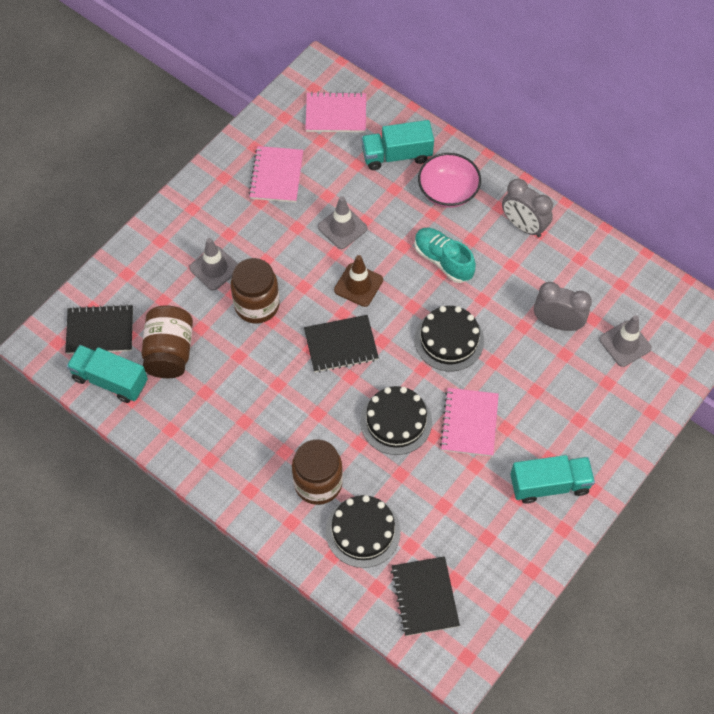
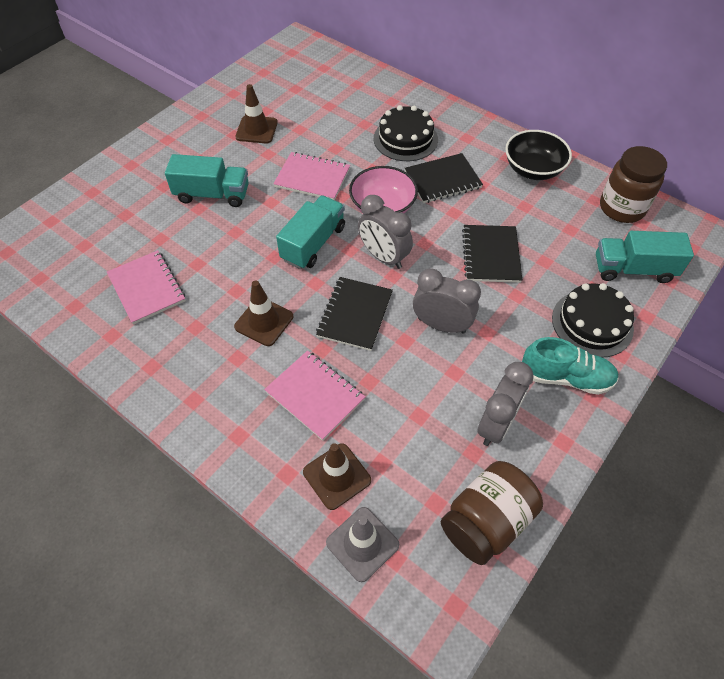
black bowl: 0 -> 1
black cake: 3 -> 2
brown jar: 3 -> 2
brown traffic cone: 1 -> 3
grey clock: 2 -> 3
grey traffic cone: 3 -> 1

